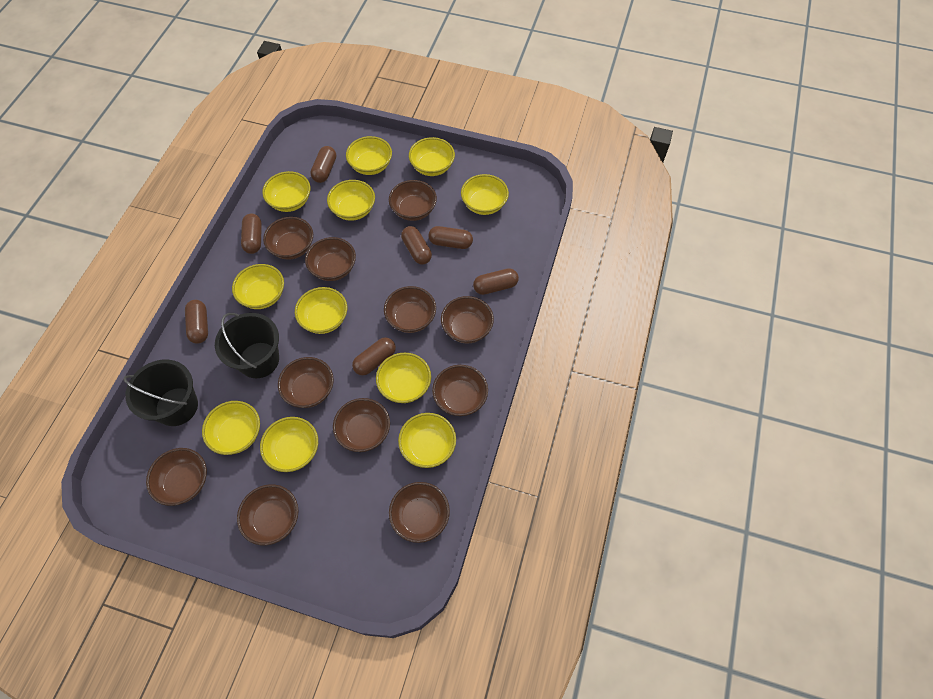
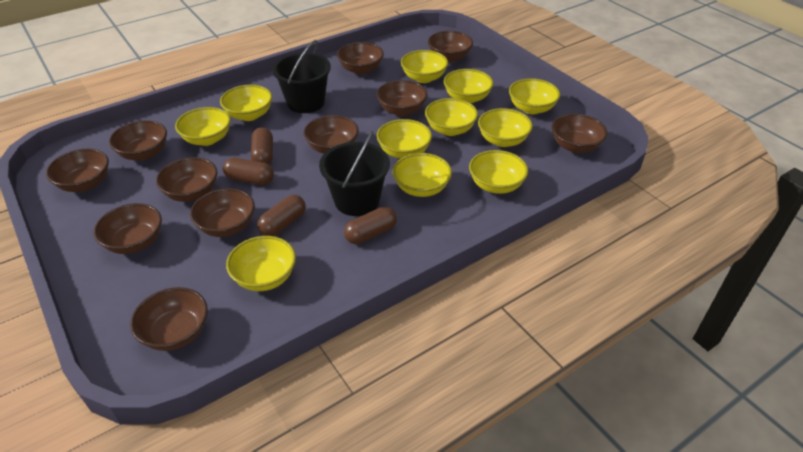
brown capsule: 7 -> 4

